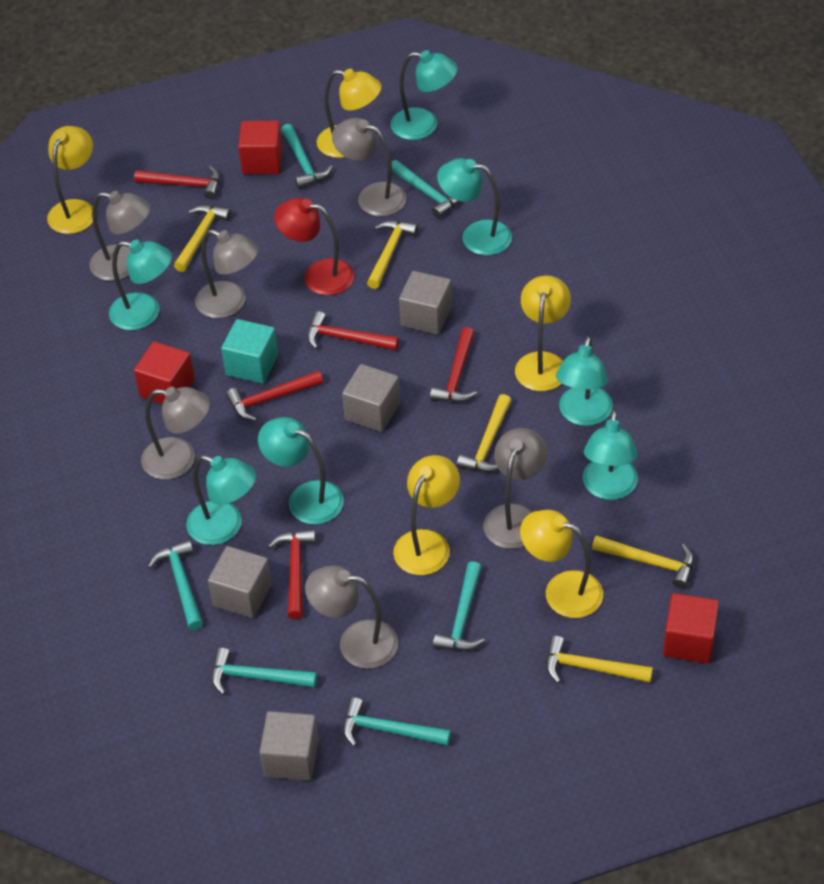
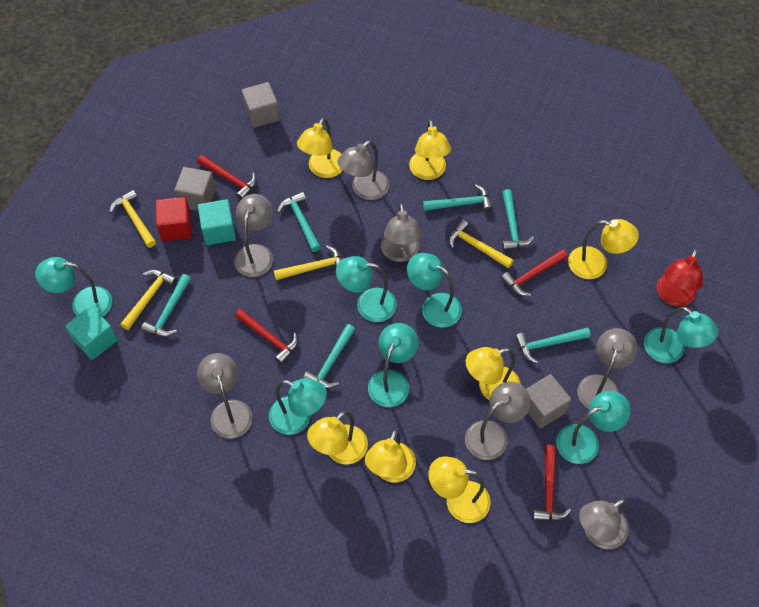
grey cube: 4 -> 3
grey lamp: 6 -> 7
red cube: 3 -> 1
red hammer: 5 -> 4
turquoise cube: 1 -> 2
yellow hammer: 5 -> 4
yellow lamp: 5 -> 7

